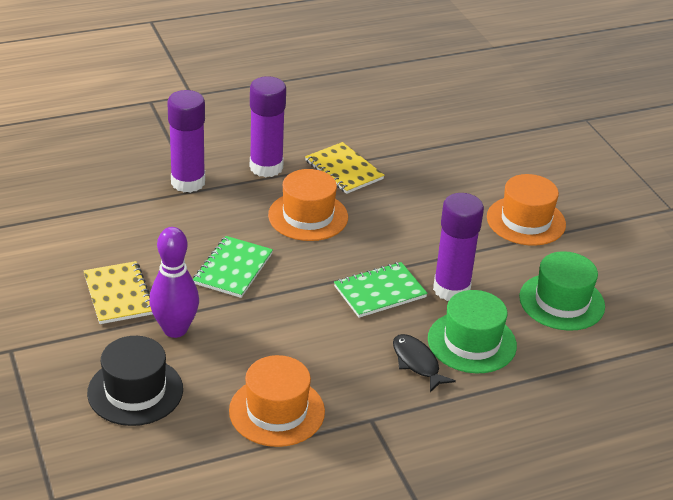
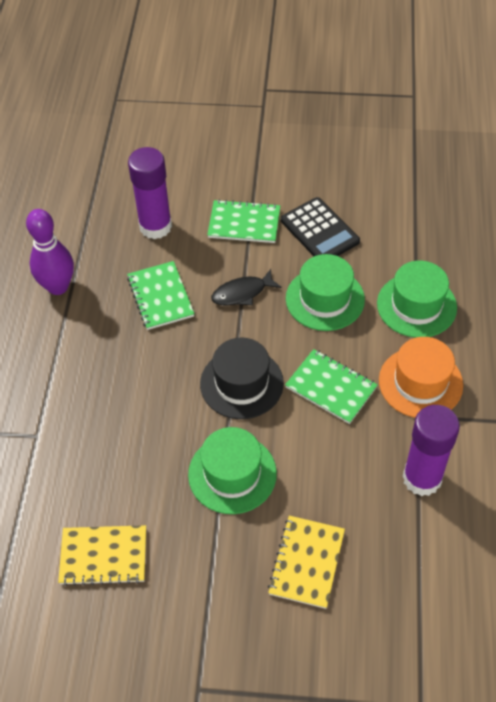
black calculator: 0 -> 1
green hat: 2 -> 3
green notebook: 2 -> 3
orange hat: 3 -> 1
purple glue stick: 3 -> 2

